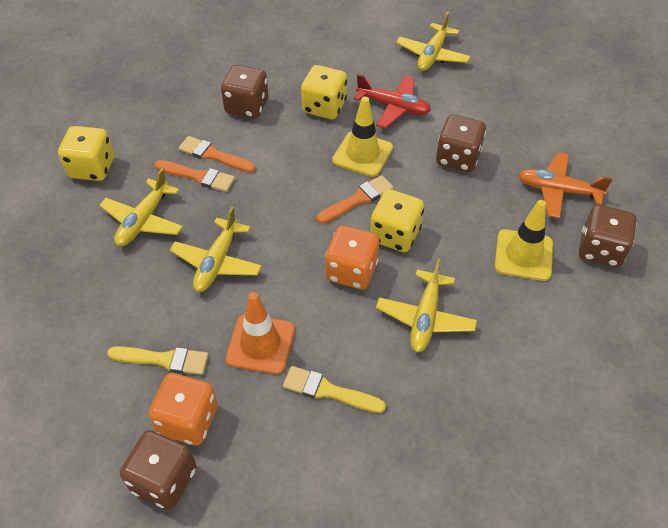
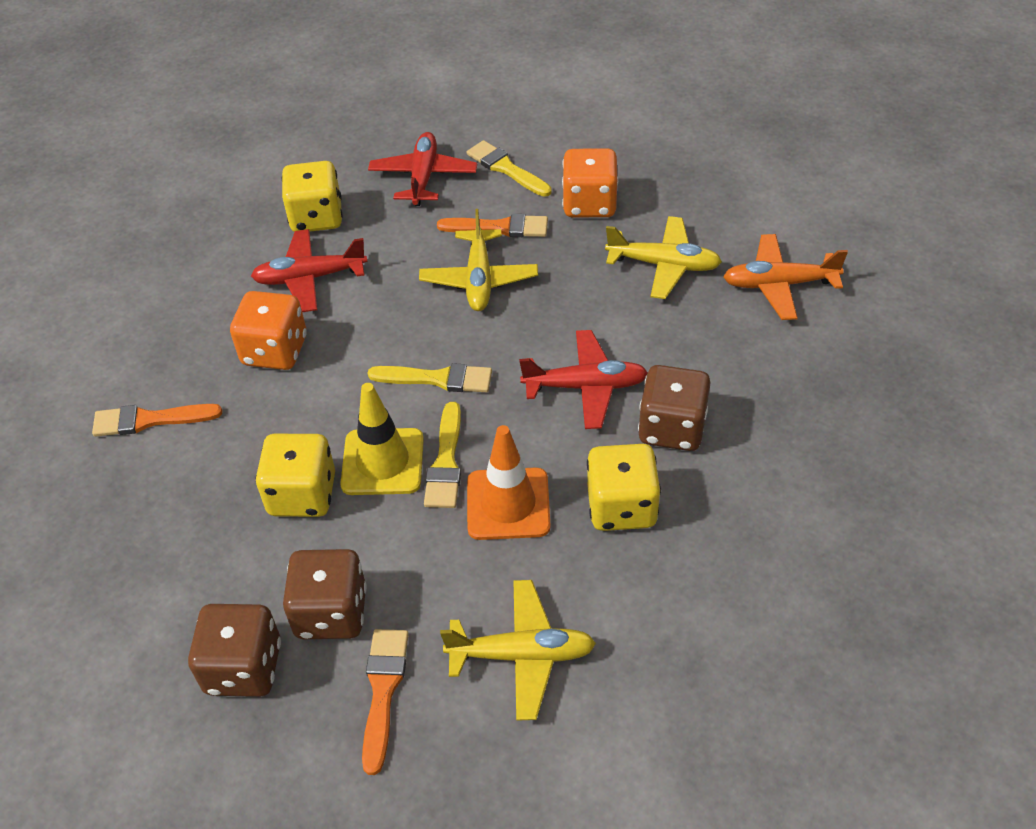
brown dice: 4 -> 3
red plane: 1 -> 3
yellow brush: 2 -> 3
yellow plane: 4 -> 3
yellow traffic cone: 2 -> 1

